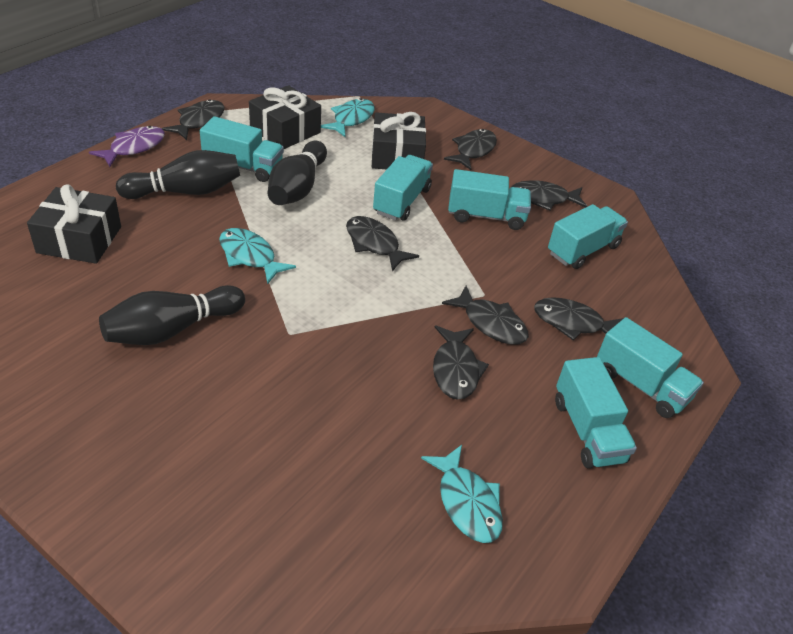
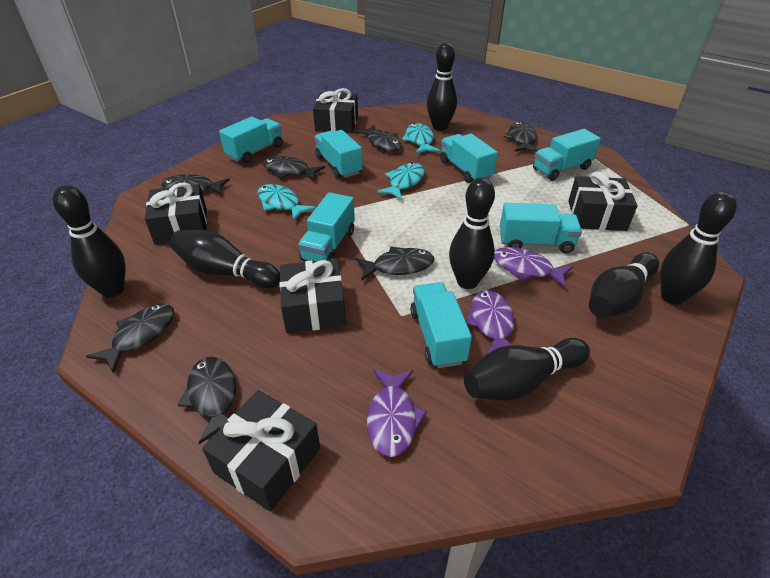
black bowling pin: 3 -> 7
black gift: 3 -> 5
purple fish: 1 -> 3
turquoise truck: 6 -> 7

